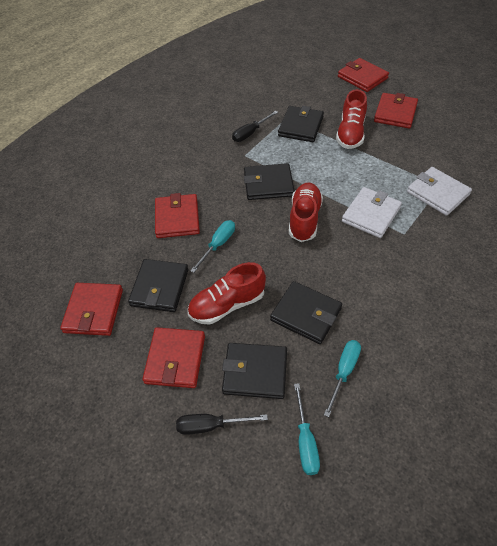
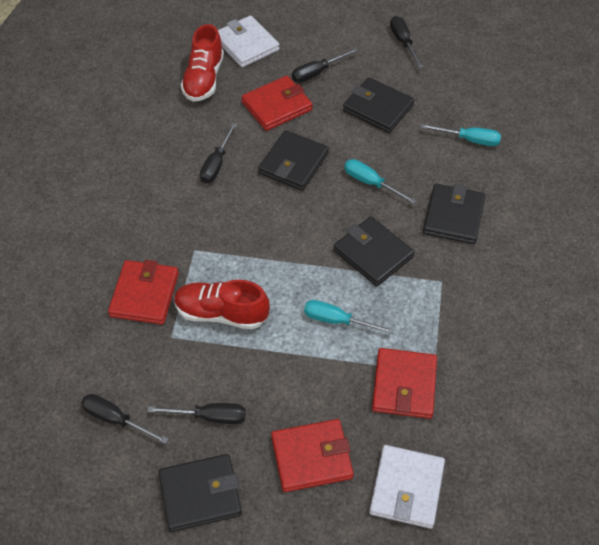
black screwdriver: 2 -> 5
red shoe: 3 -> 2
red wallet: 5 -> 4

